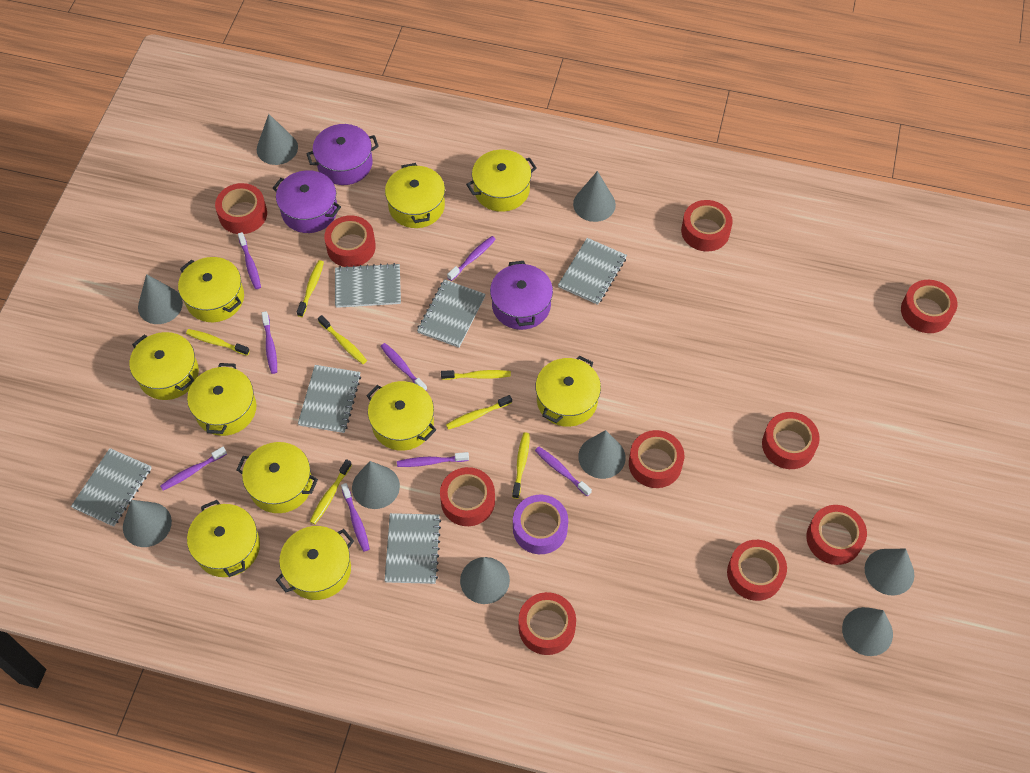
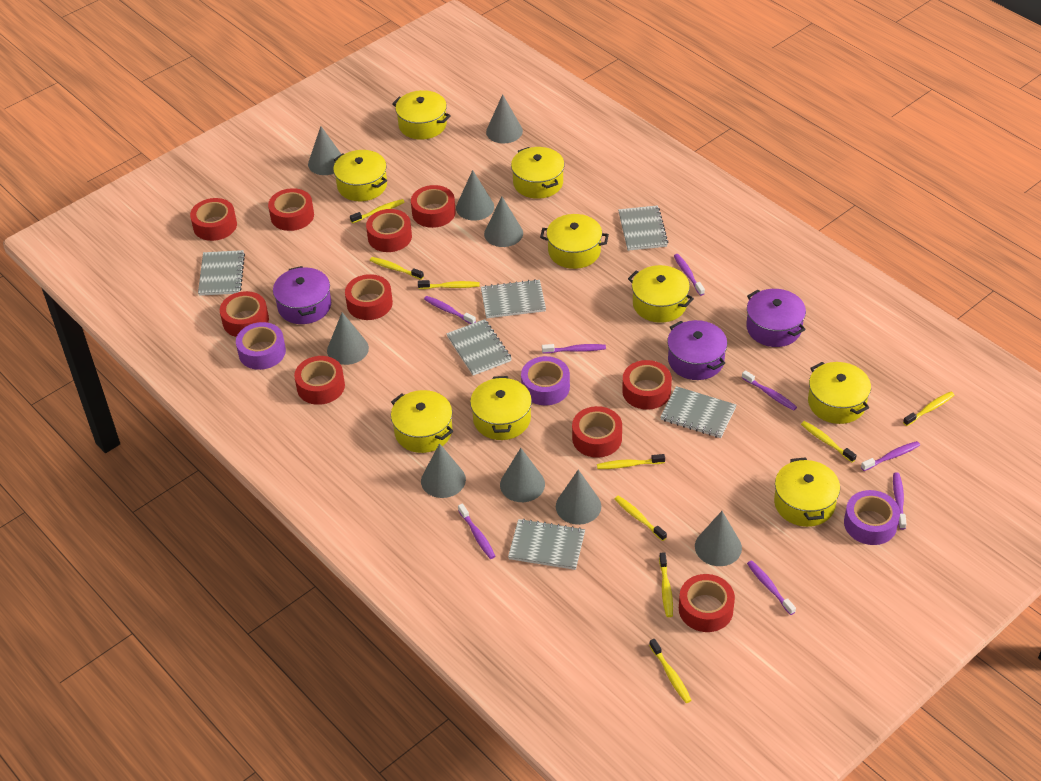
purple tape: 1 -> 3
yellow pot: 10 -> 9
yellow toothbrush: 7 -> 9

